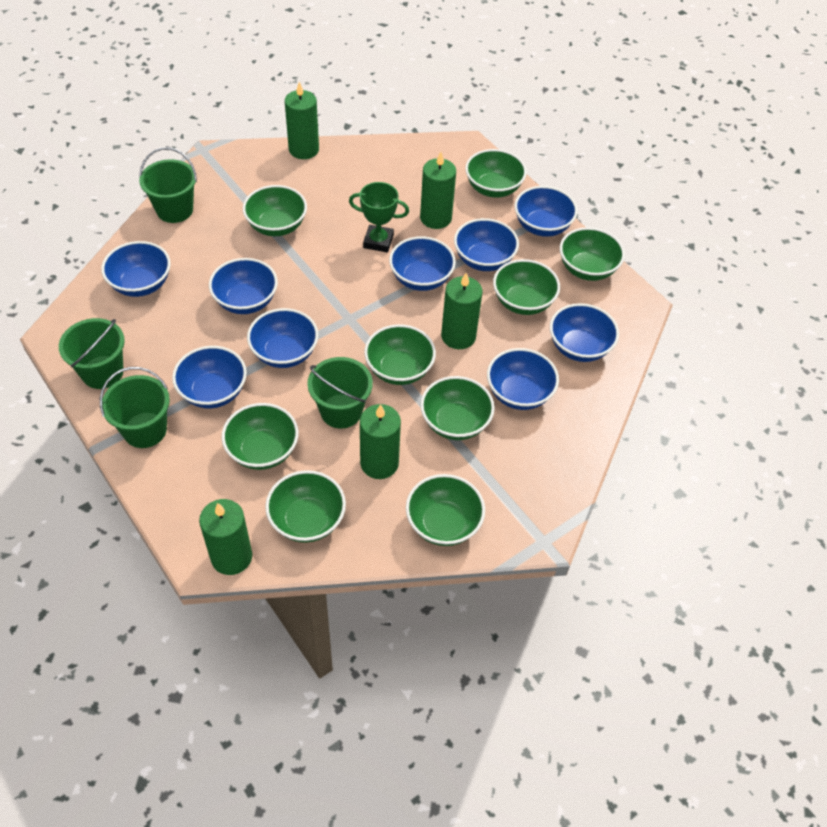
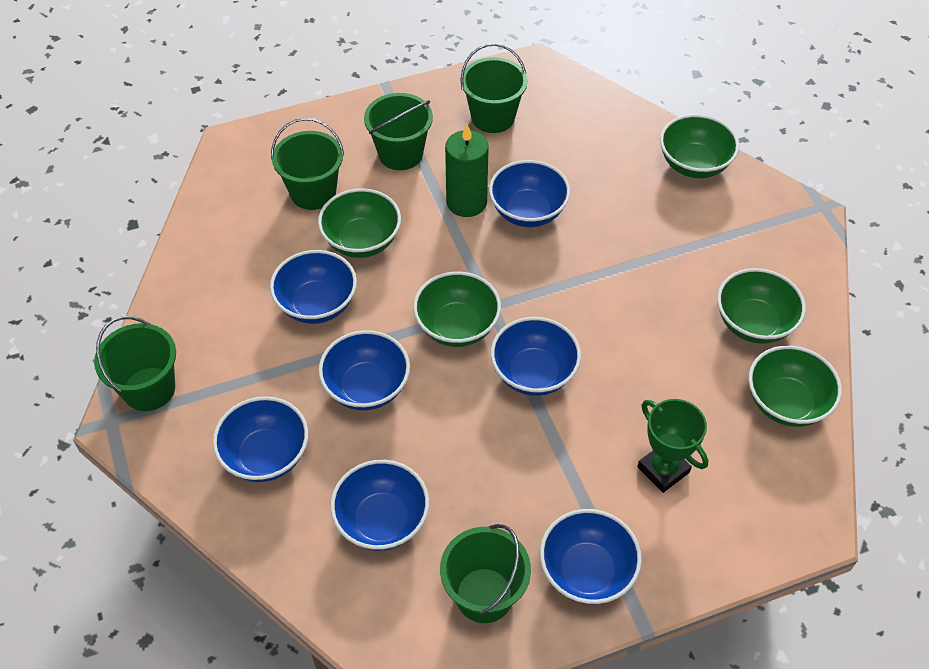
blue bowl: 9 -> 7
green bowl: 9 -> 5
green bucket: 4 -> 5
green candle: 5 -> 1

